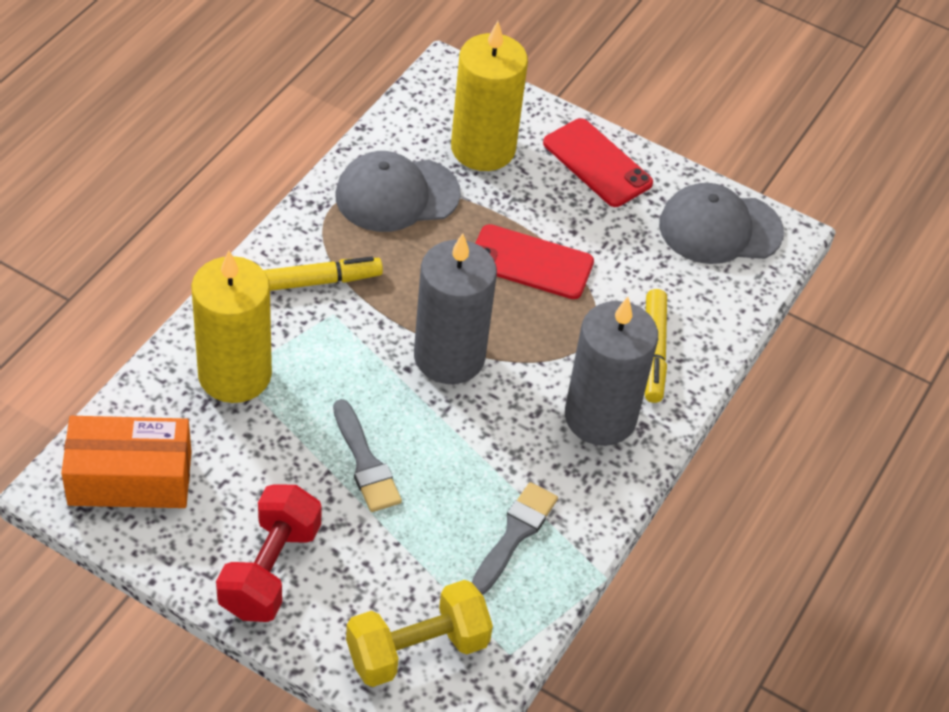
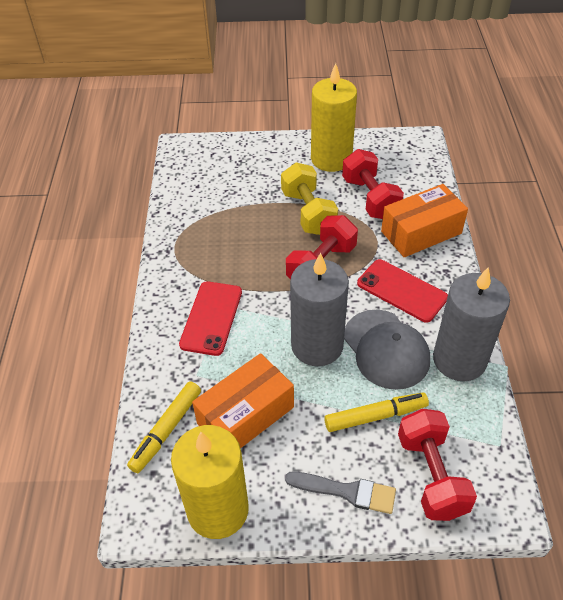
grey brush: 2 -> 1
grey cap: 2 -> 1
orange box: 1 -> 2
red dumbbell: 1 -> 3

